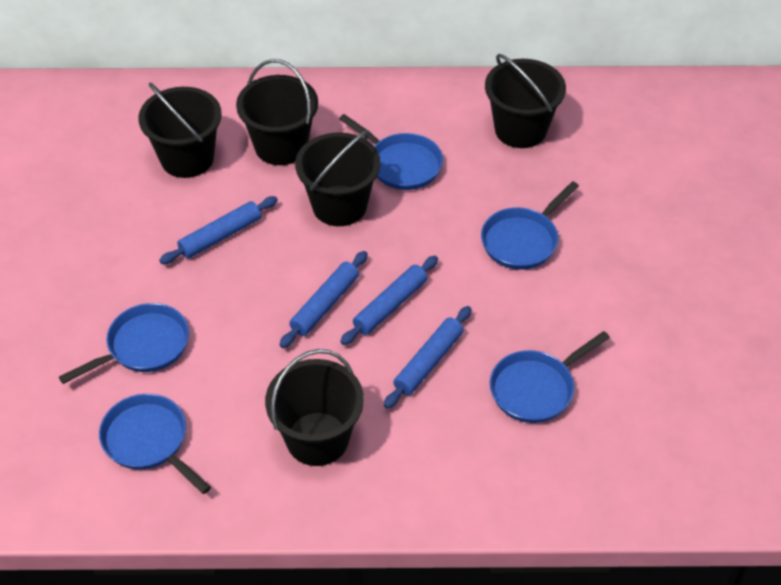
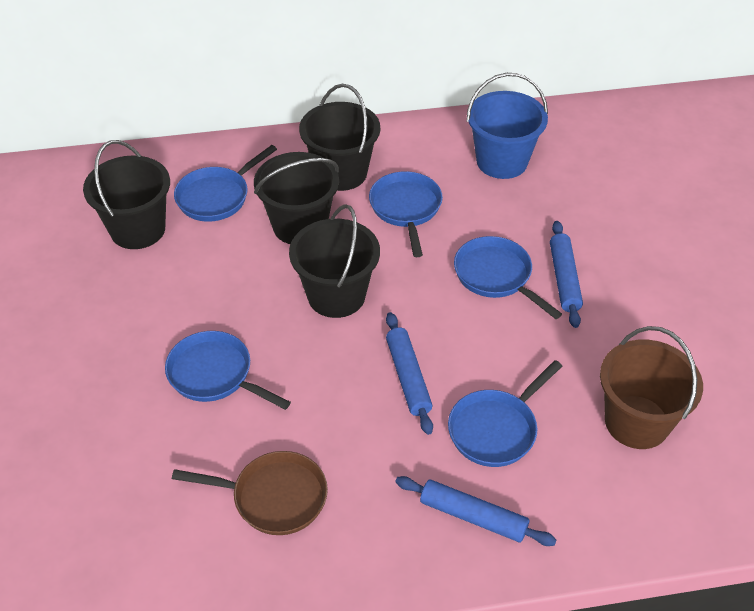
black bucket: 5 -> 4
blue bucket: 0 -> 1
blue rolling pin: 4 -> 3
brown bucket: 0 -> 1
brown pan: 0 -> 1

